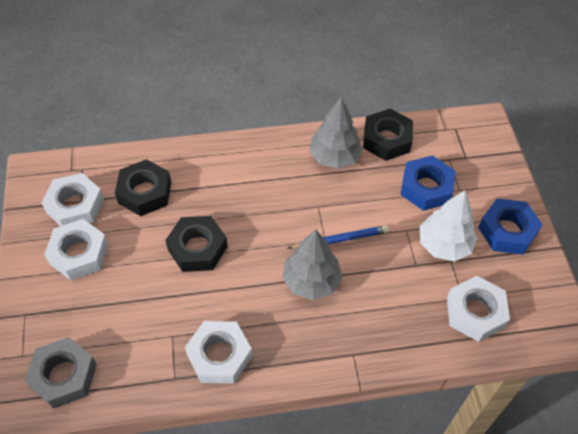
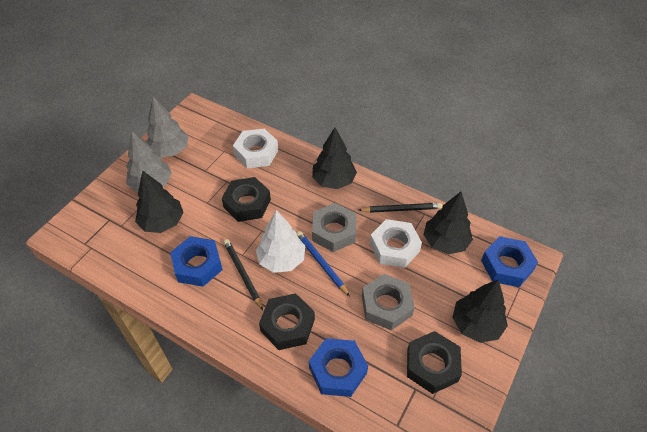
black pencil: 0 -> 2
black tree: 0 -> 4
blue nut: 2 -> 3
grey nut: 1 -> 2
white nut: 4 -> 2

